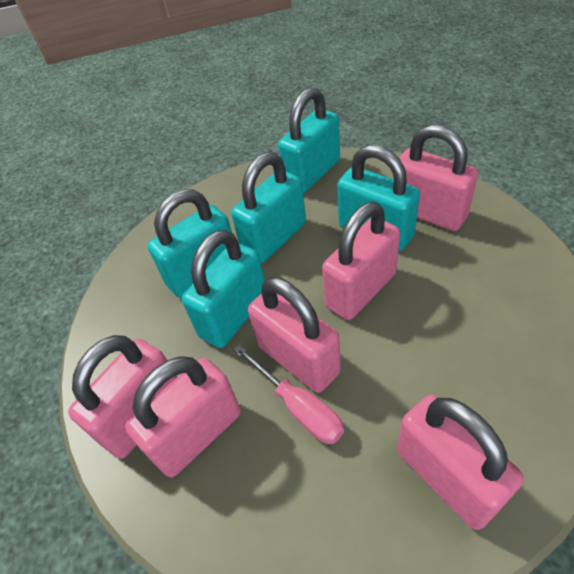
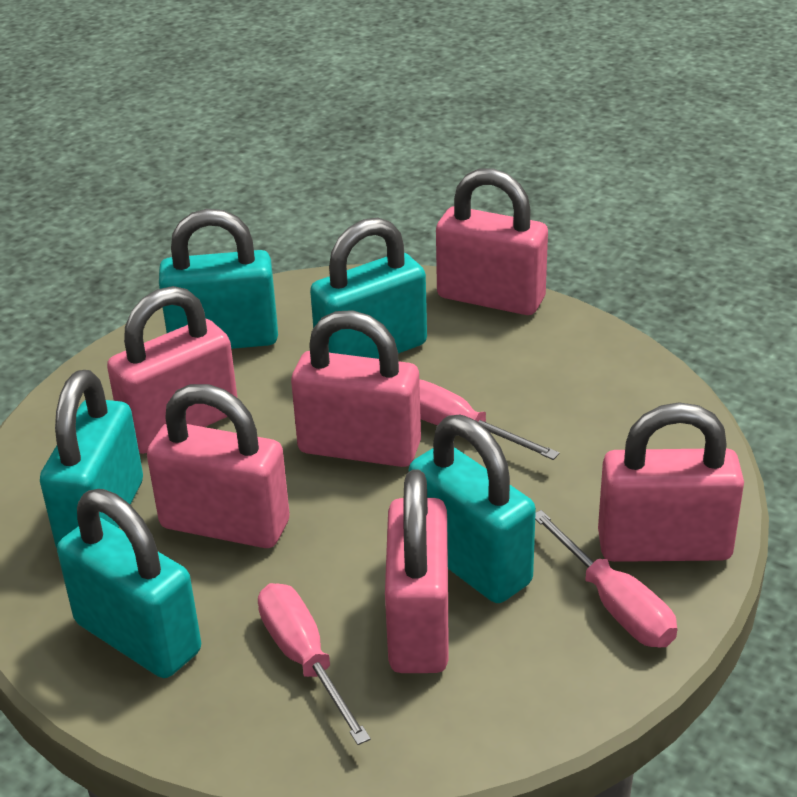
pink screwdriver: 1 -> 3

